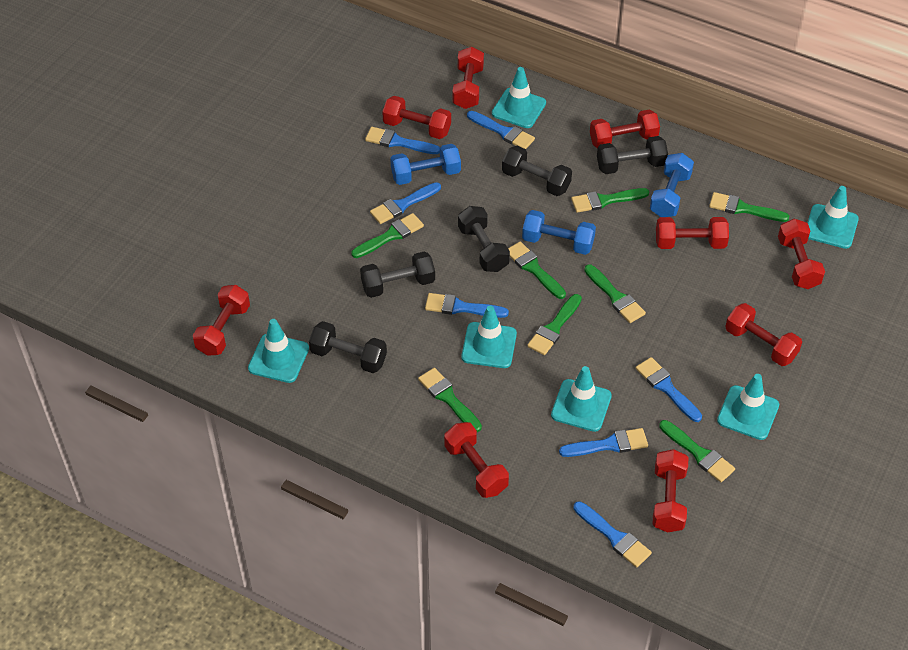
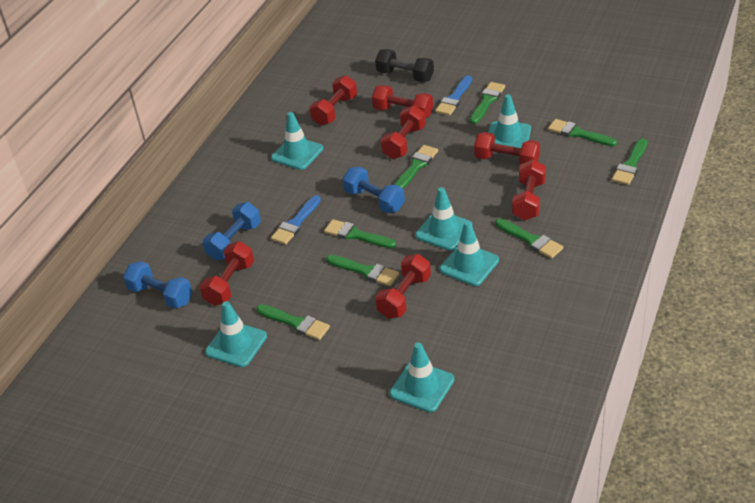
black dumbbell: 5 -> 1
blue brush: 7 -> 2
red dumbbell: 9 -> 7

